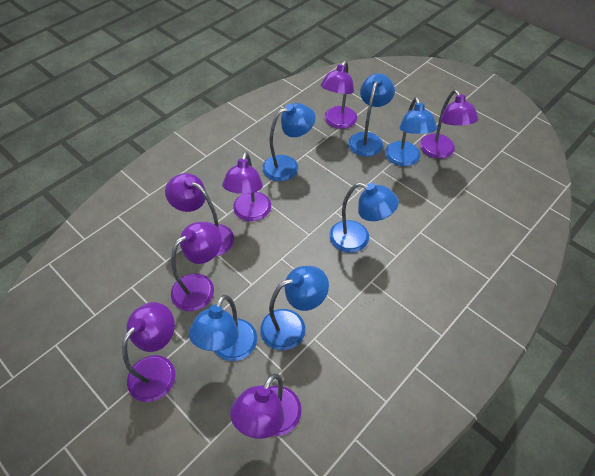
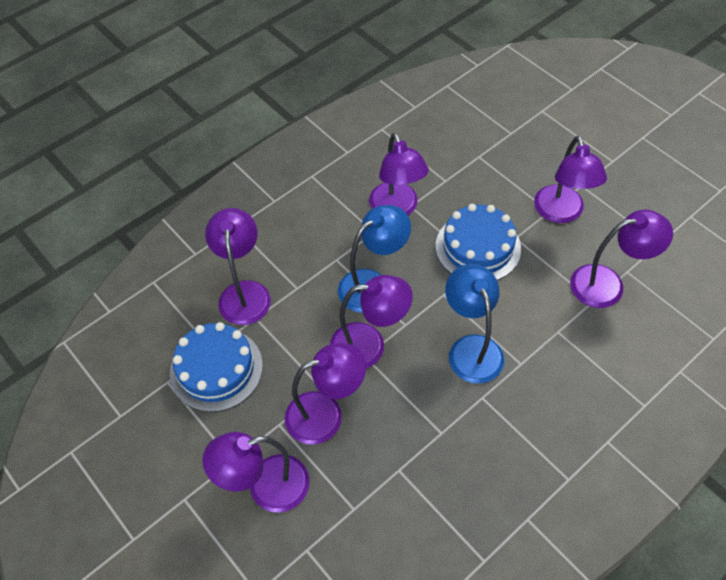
blue cake: 0 -> 2
blue lamp: 6 -> 2

